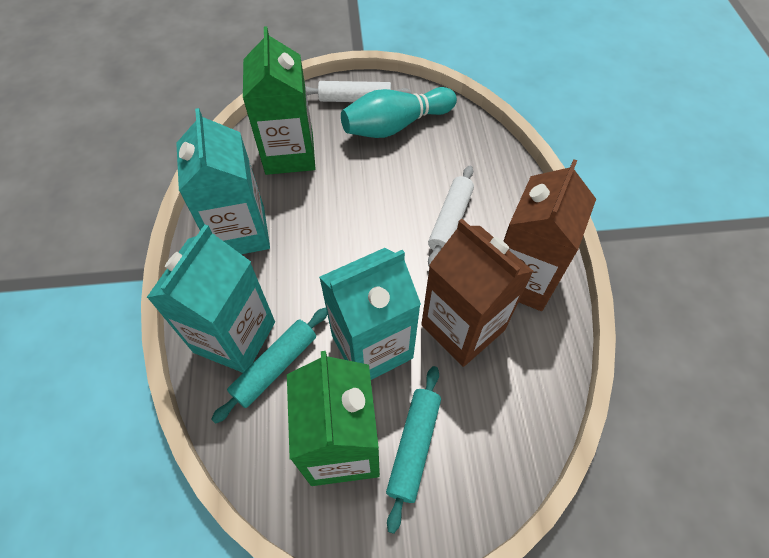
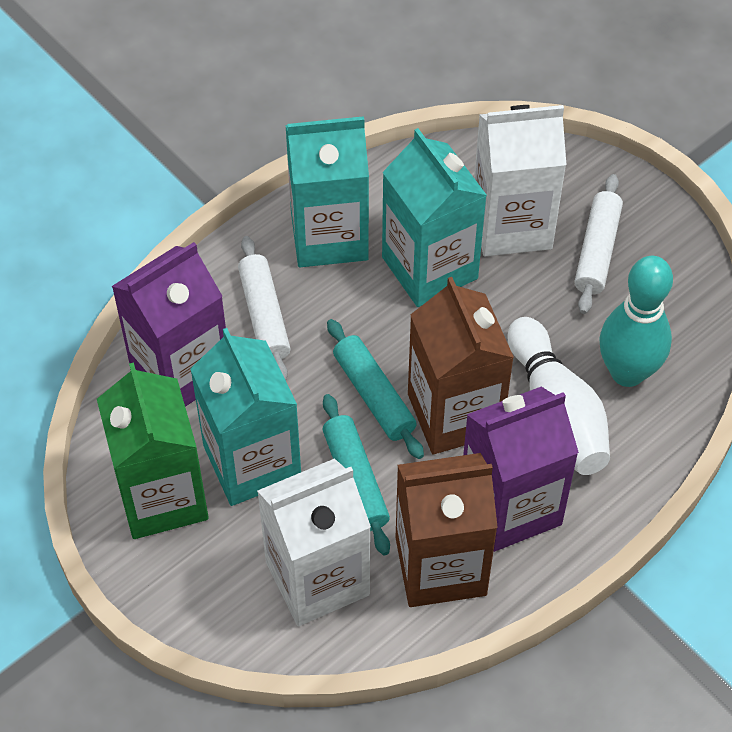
green carton: 2 -> 1
purple carton: 0 -> 2
white bowling pin: 0 -> 1
white carton: 0 -> 2

